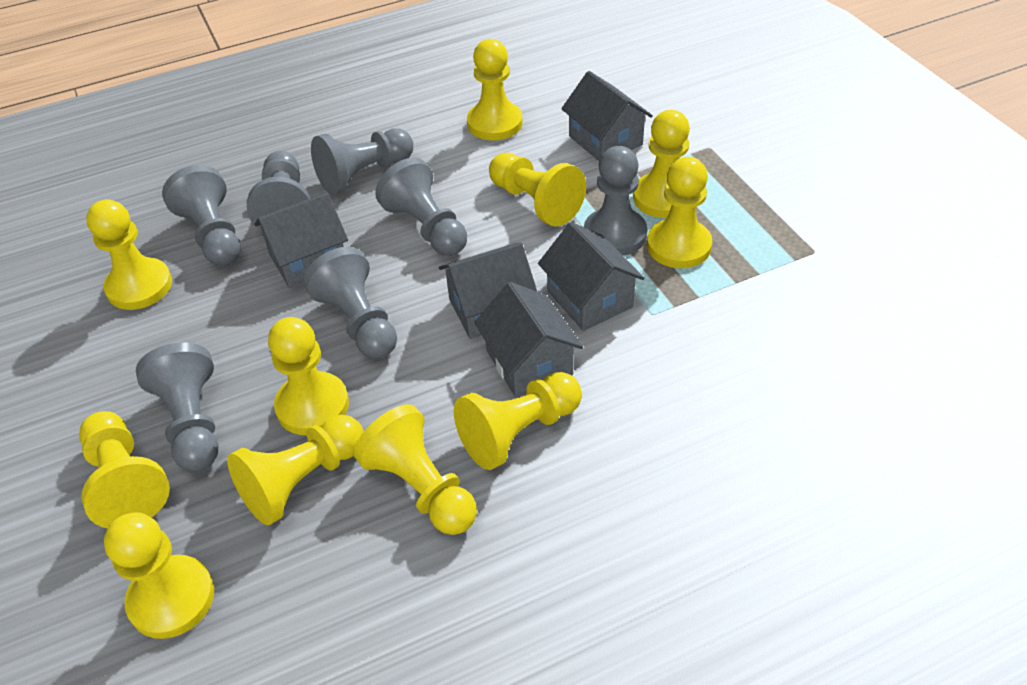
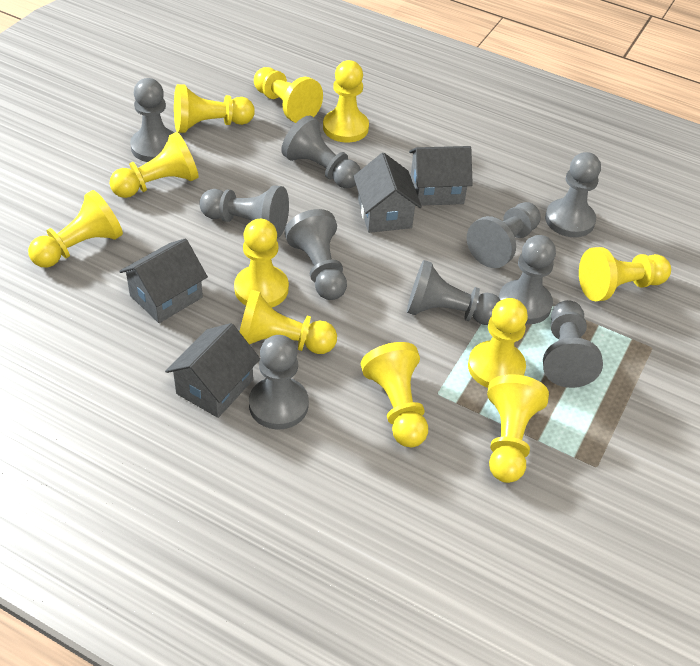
grey house: 5 -> 4
grey pawn: 7 -> 10

